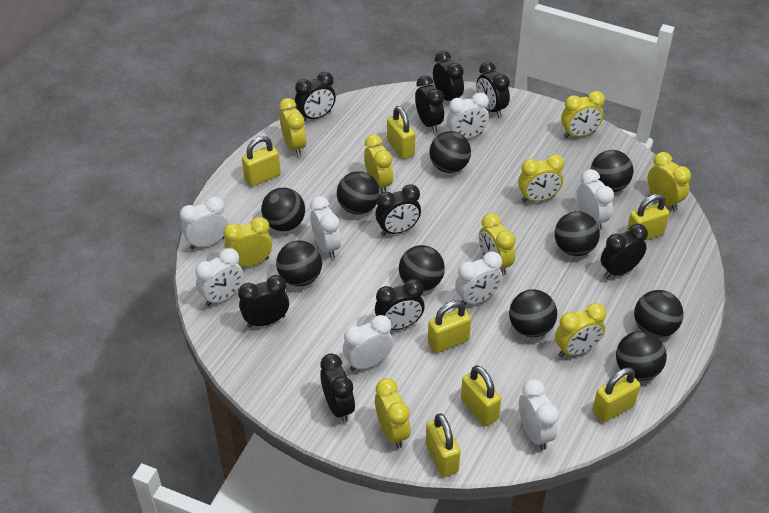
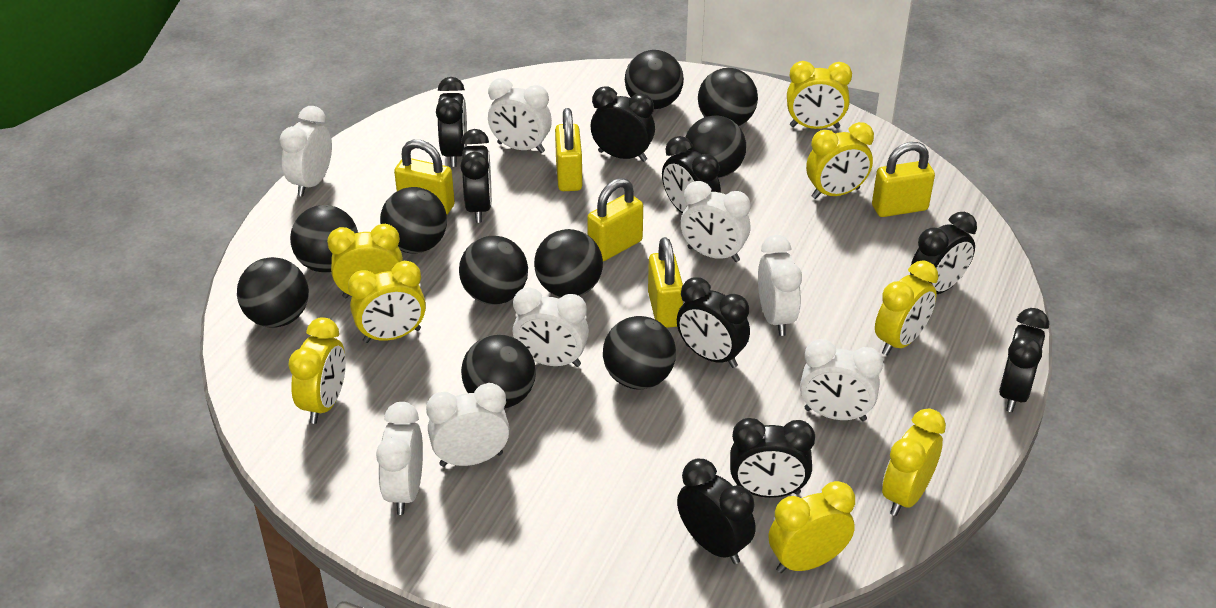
yellow clock: 9 -> 8
yellow padlock: 7 -> 5

